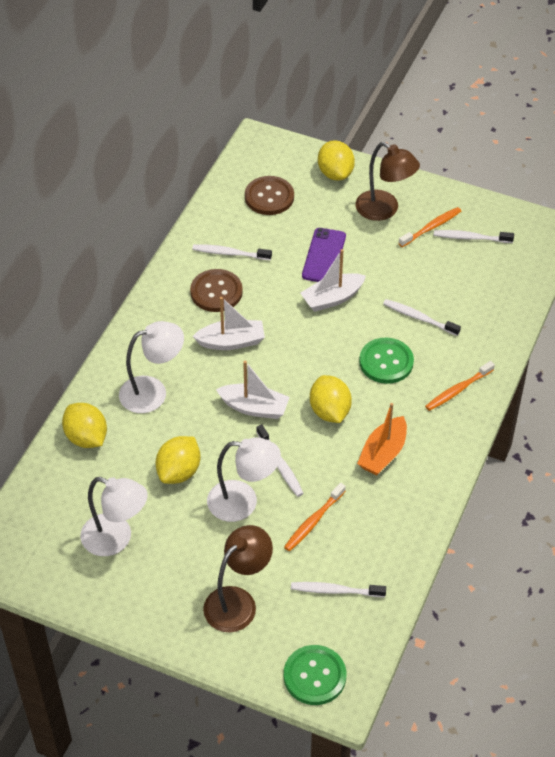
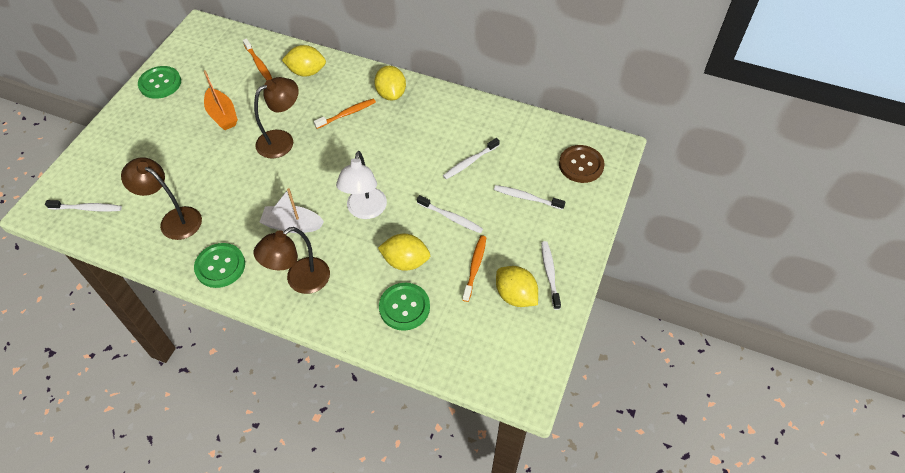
brown button: 2 -> 1
brown lamp: 2 -> 3
green button: 2 -> 3
purple phone: 1 -> 0
white boat: 3 -> 1
white lamp: 3 -> 1

